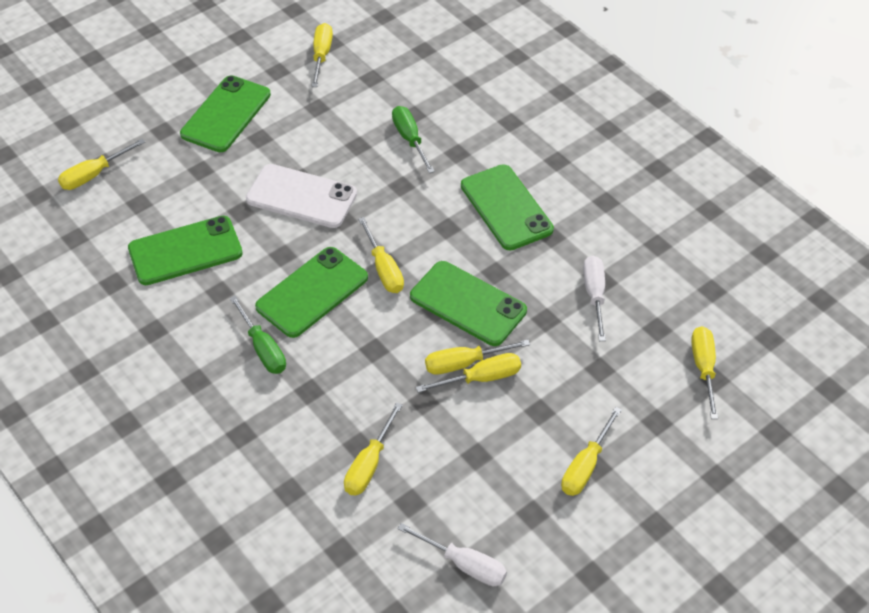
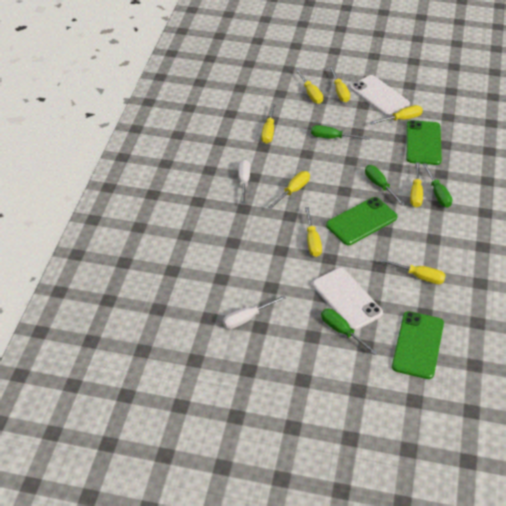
green phone: 5 -> 3
green screwdriver: 2 -> 4
white phone: 1 -> 2

